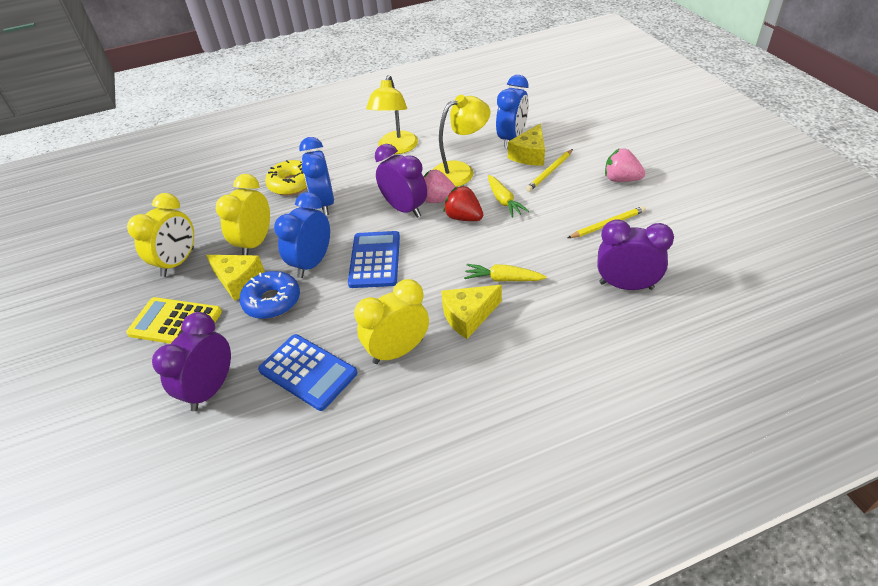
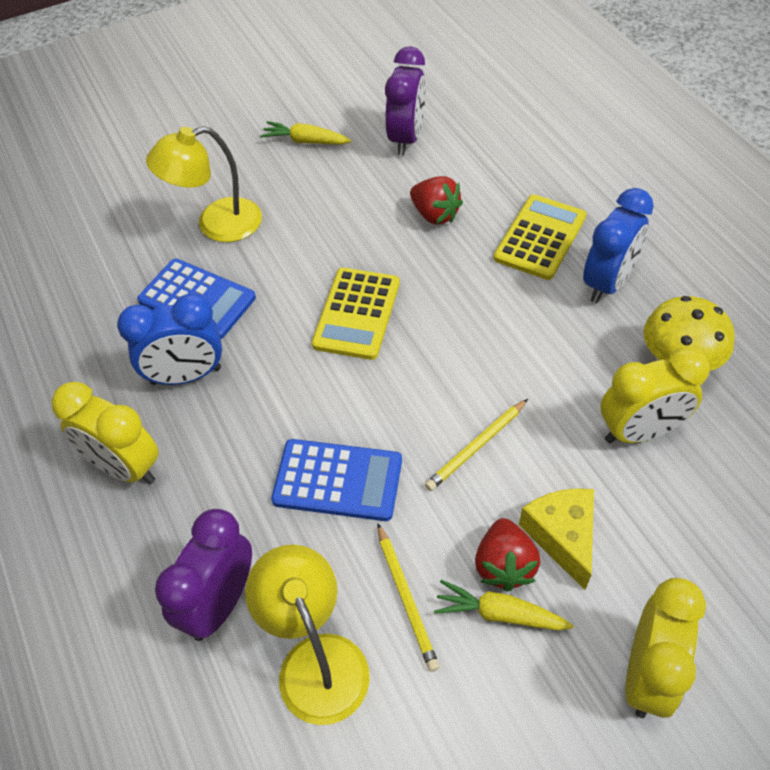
blue clock: 3 -> 2
blue donut: 1 -> 0
pink strawberry: 2 -> 0
purple clock: 3 -> 2
red strawberry: 1 -> 2
yellow calculator: 1 -> 2
yellow cheese: 3 -> 1
yellow donut: 1 -> 0
yellow mushroom: 0 -> 1

